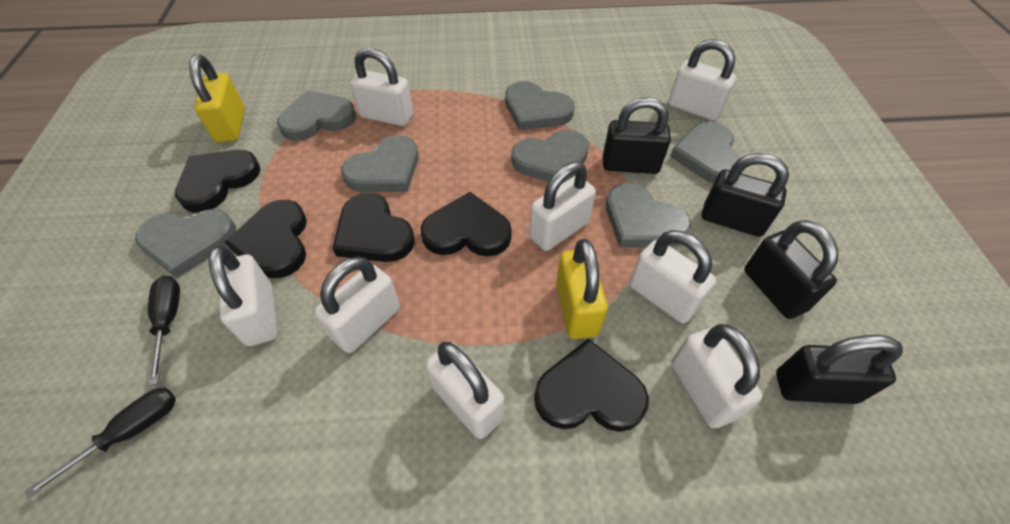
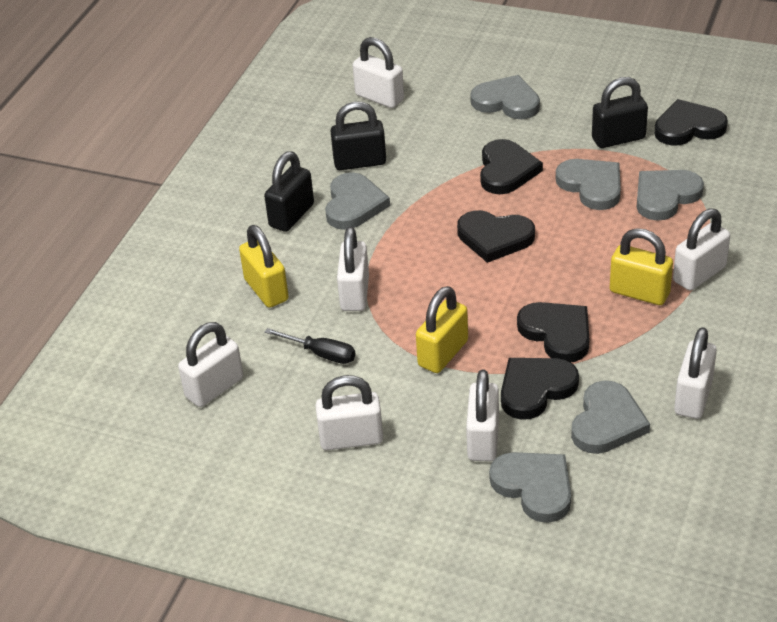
black padlock: 4 -> 3
black screwdriver: 2 -> 1
grey heart: 7 -> 6
white padlock: 8 -> 7
yellow padlock: 2 -> 3

